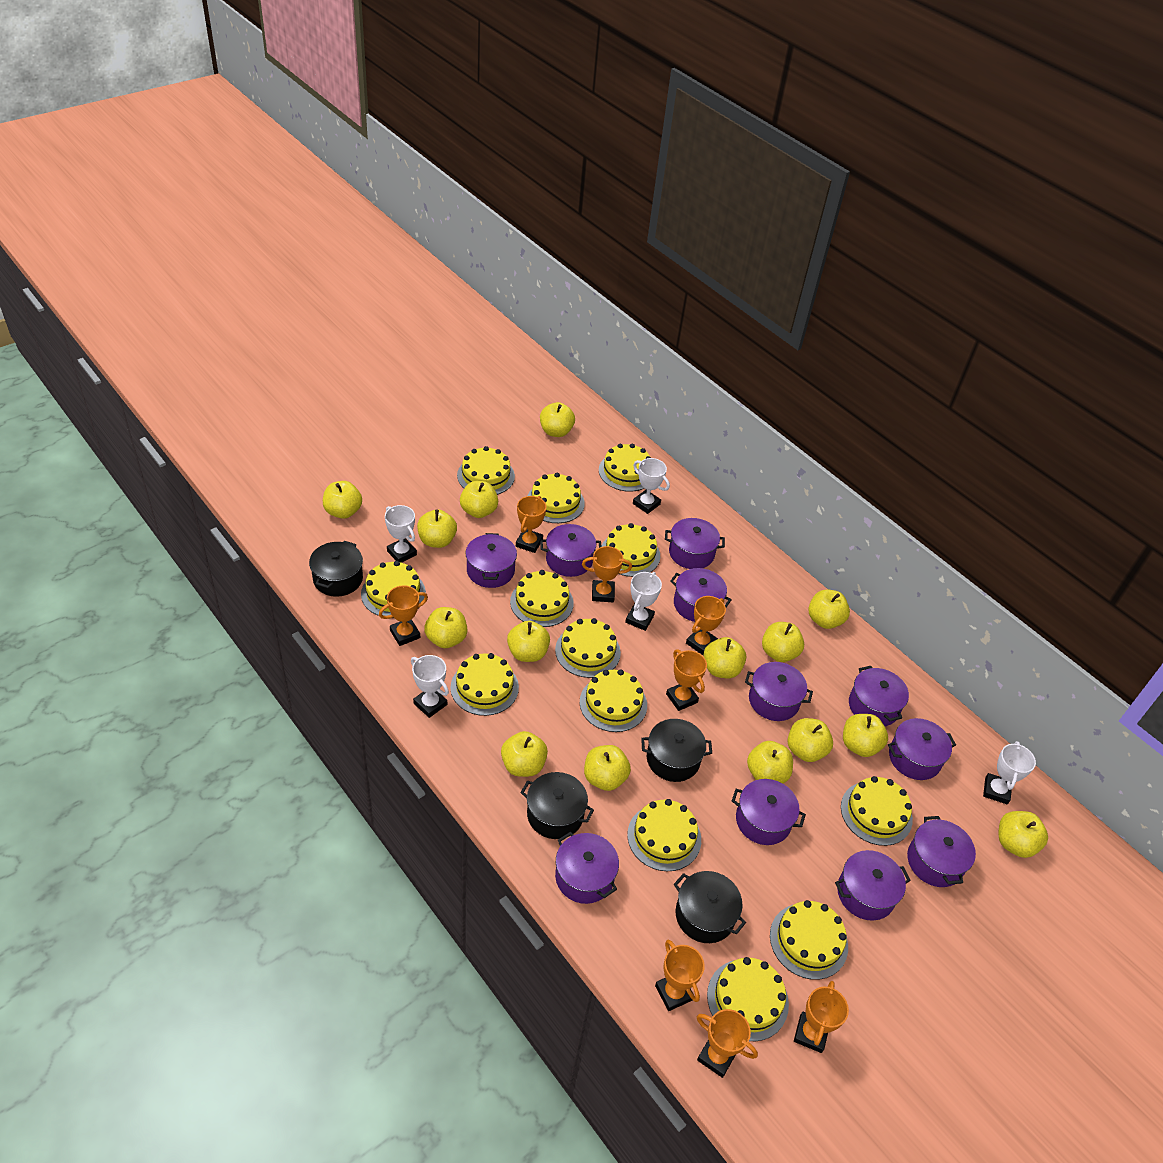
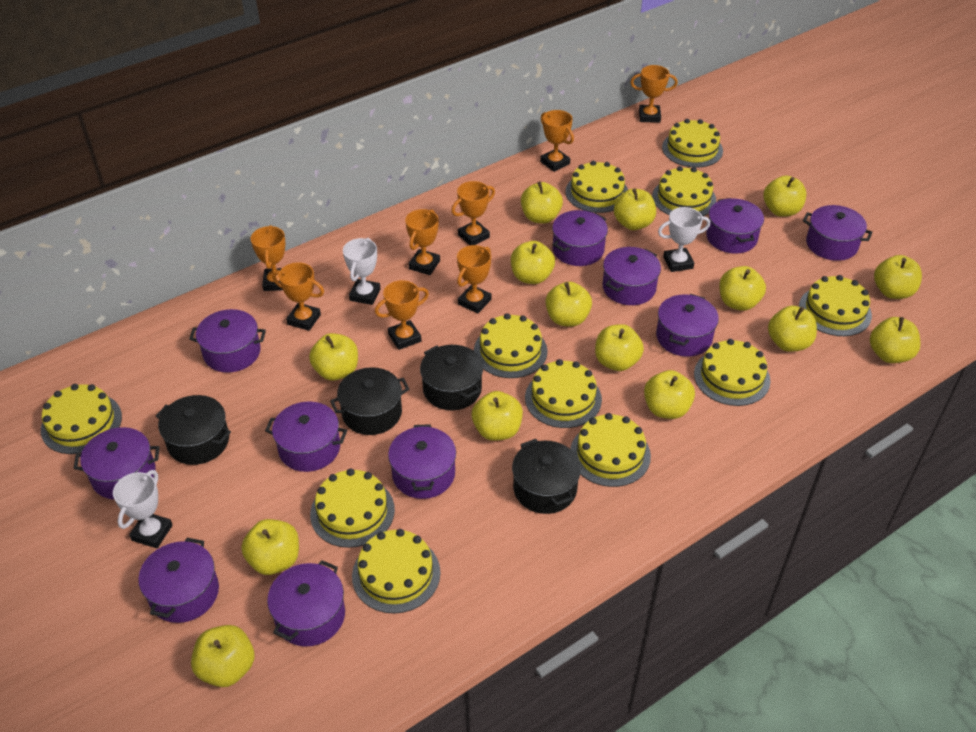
white trophy: 5 -> 3
yellow cake: 13 -> 11

